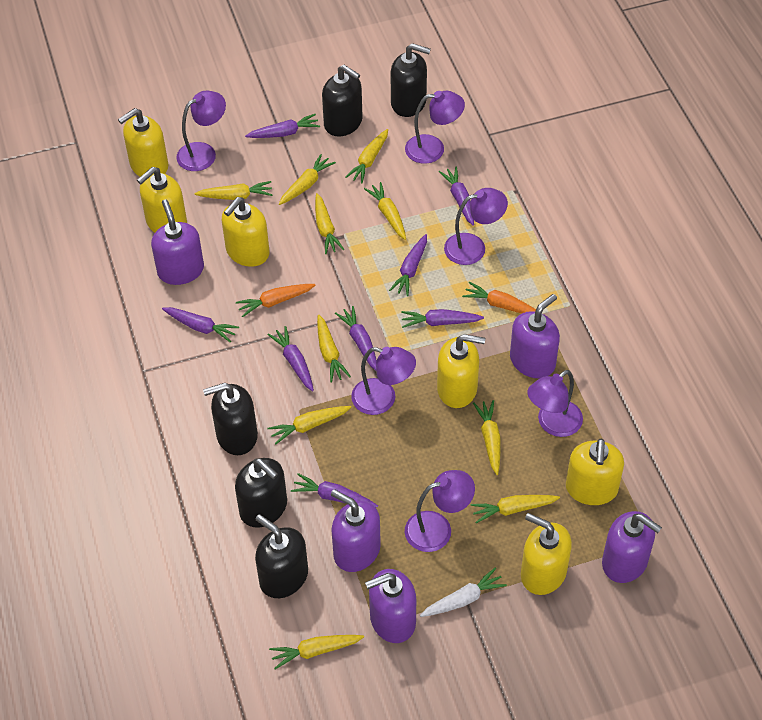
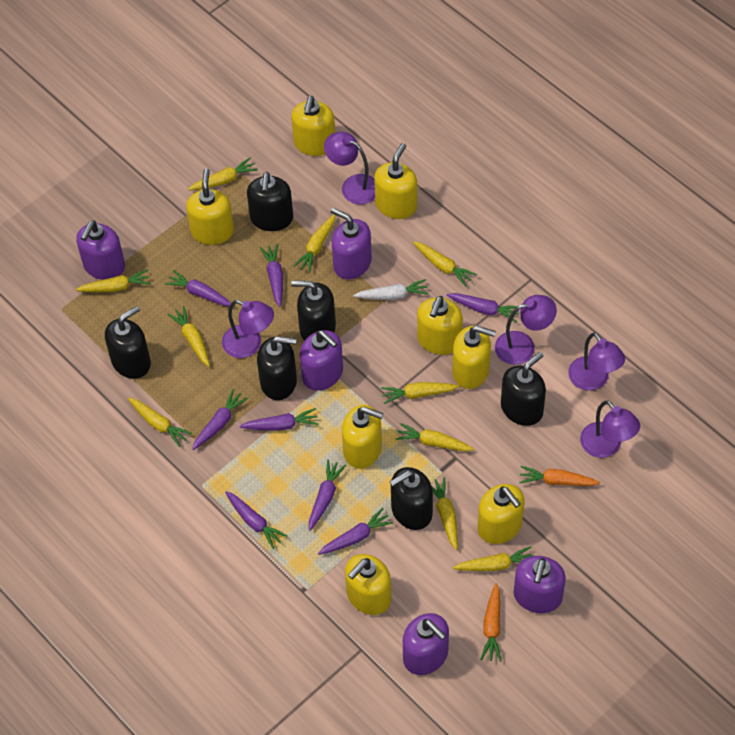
black soap dispenser: 5 -> 6
purple lamp: 6 -> 5
yellow soap dispenser: 6 -> 8

